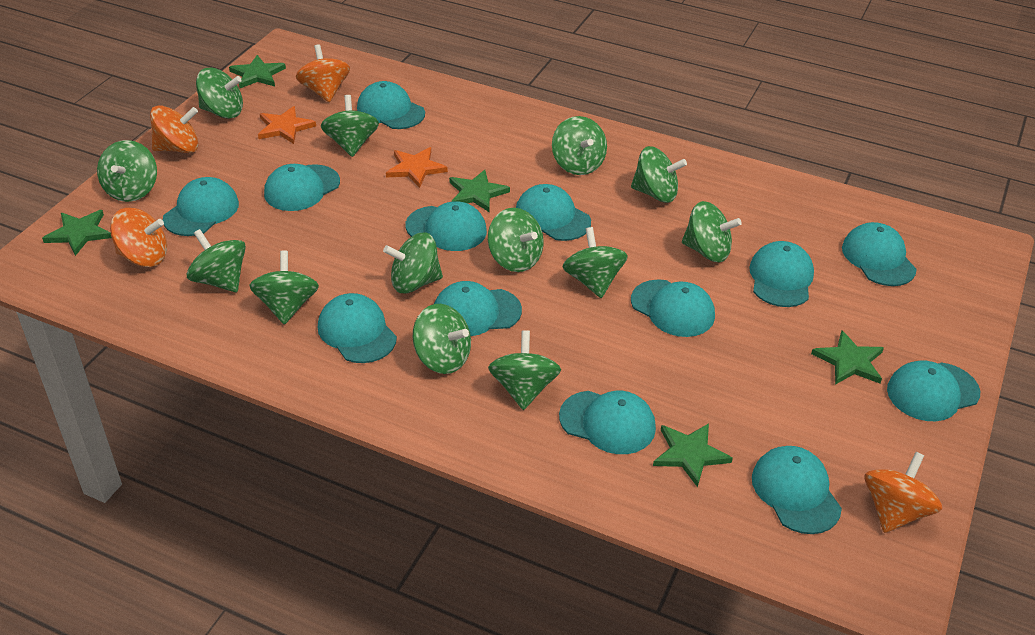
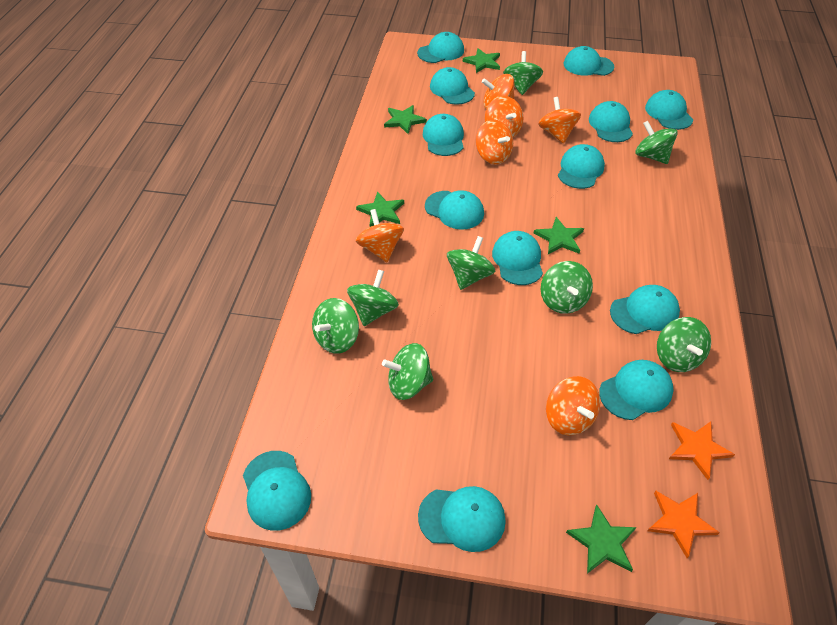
green spinning top: 13 -> 8
orange spinning top: 4 -> 6

